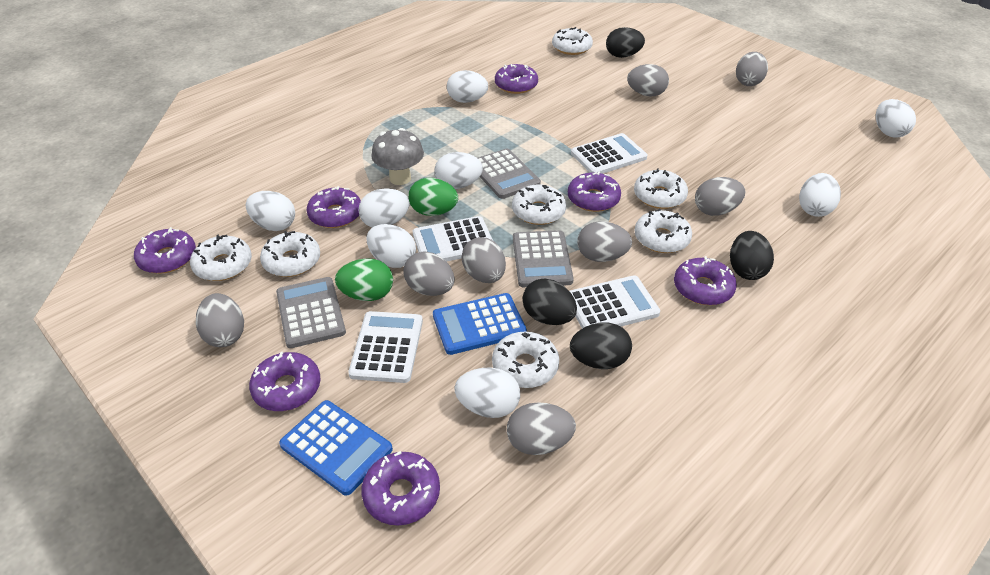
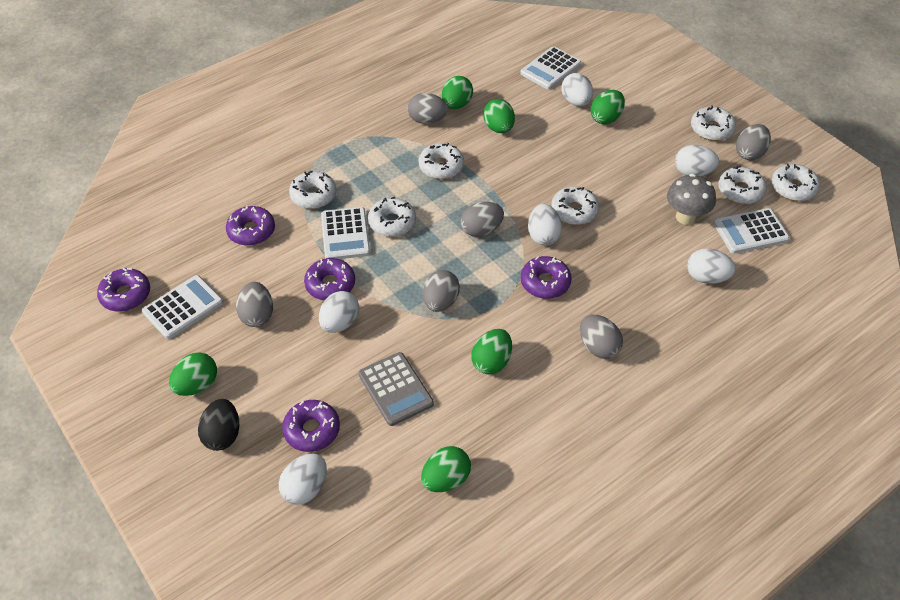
black egg: 4 -> 1
blue calculator: 2 -> 0
green egg: 2 -> 6
grey calculator: 3 -> 1
grey egg: 8 -> 6
purple donut: 7 -> 5
white egg: 8 -> 6

